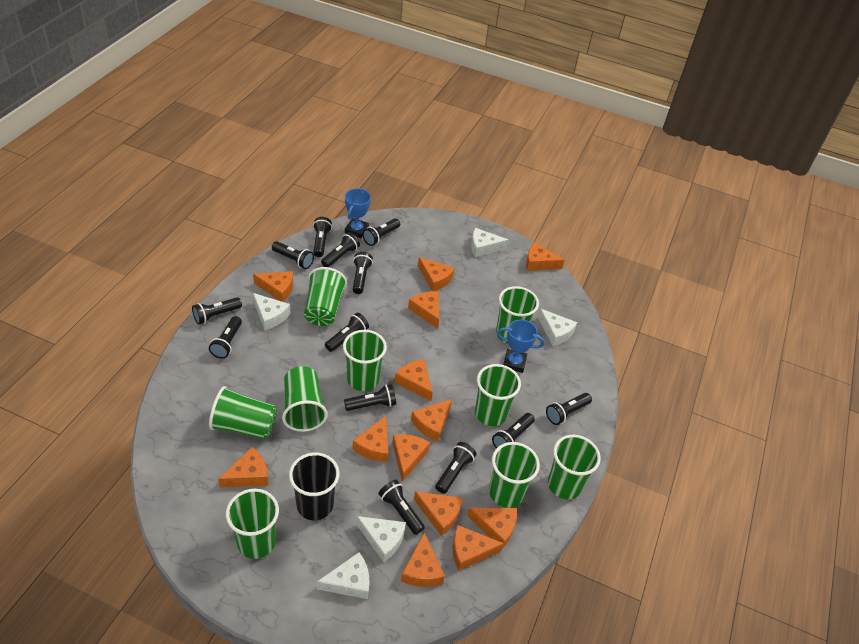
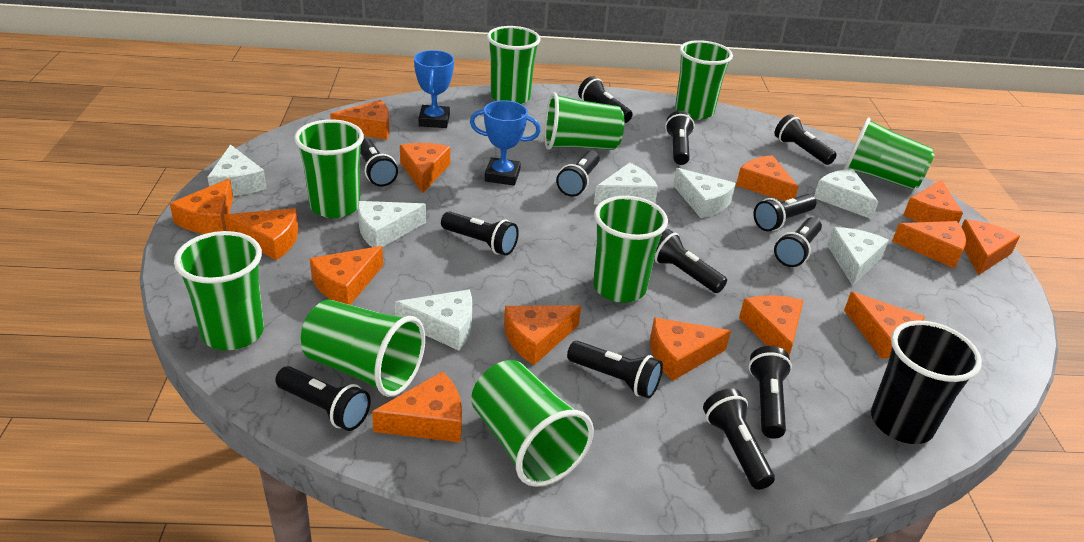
orange cheese: 13 -> 14
white cheese: 5 -> 7

